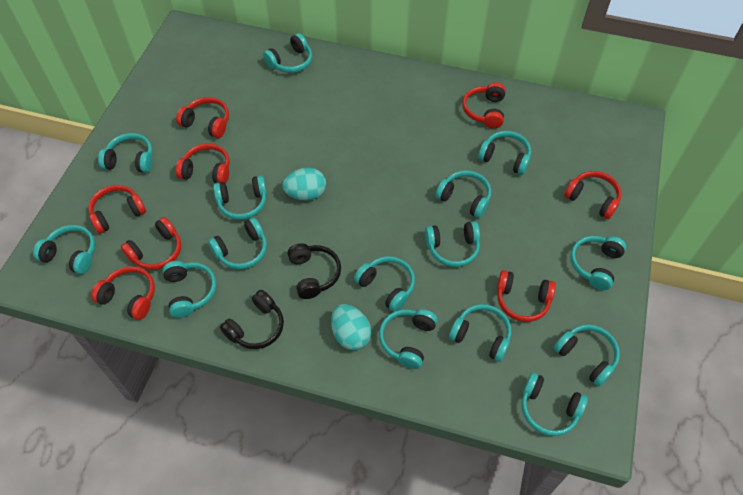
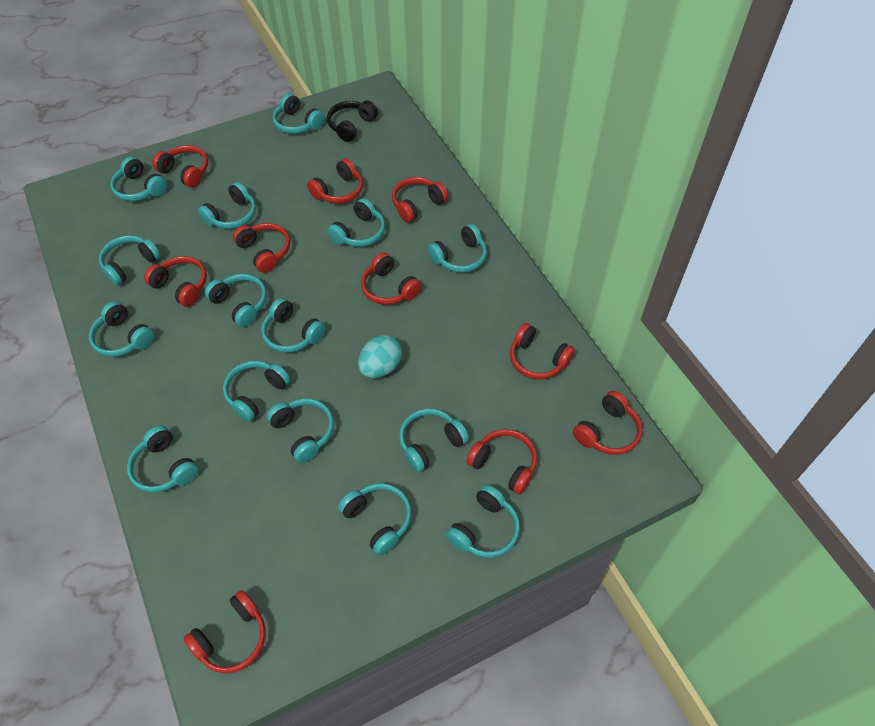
black headphones: 2 -> 1
red headphones: 8 -> 10
turquoise egg: 2 -> 1

